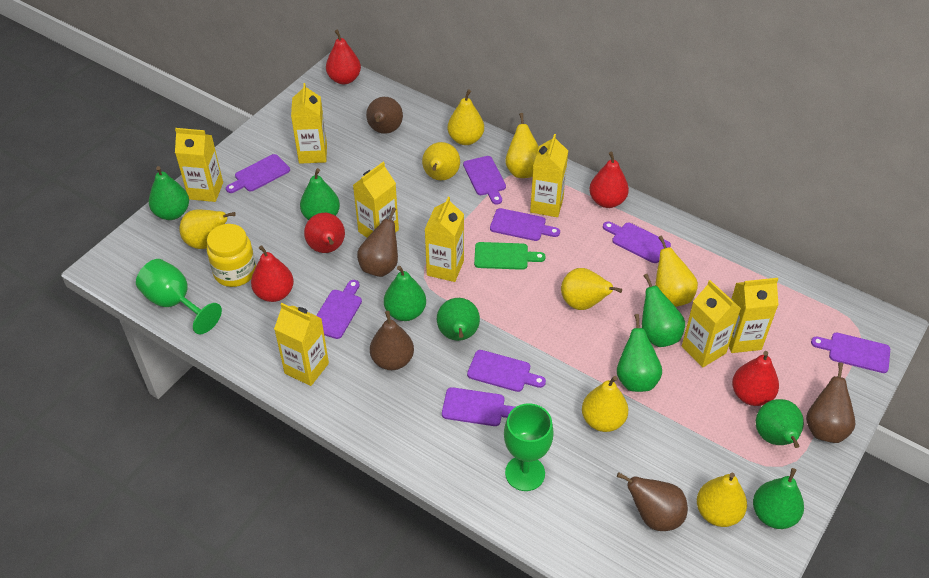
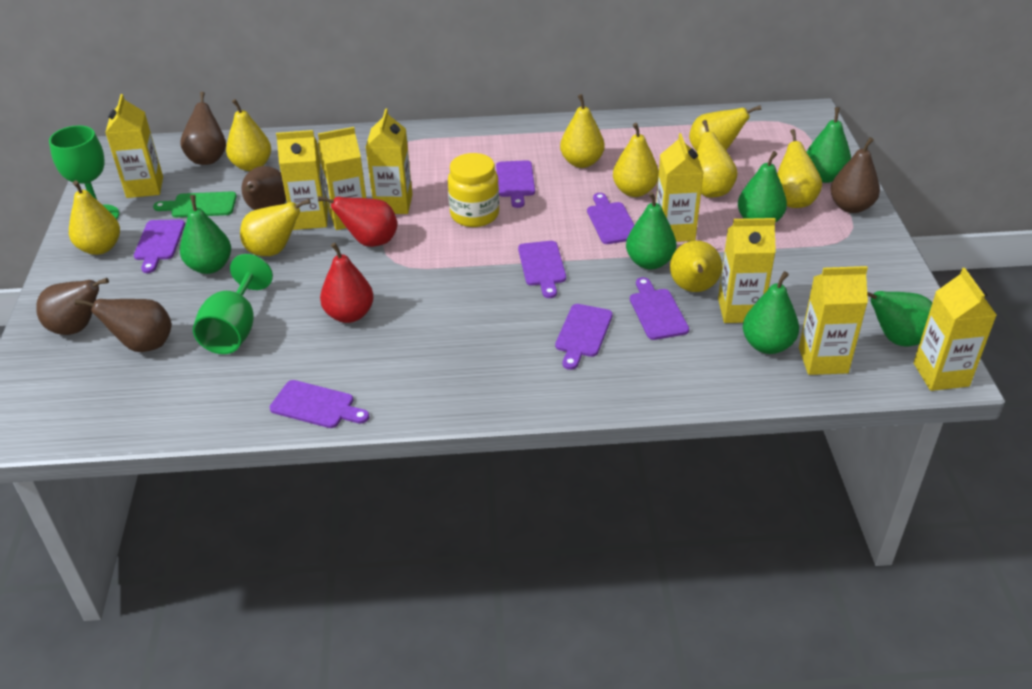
green pear: 8 -> 6
purple cutting board: 8 -> 7
red pear: 5 -> 2
yellow pear: 8 -> 9

